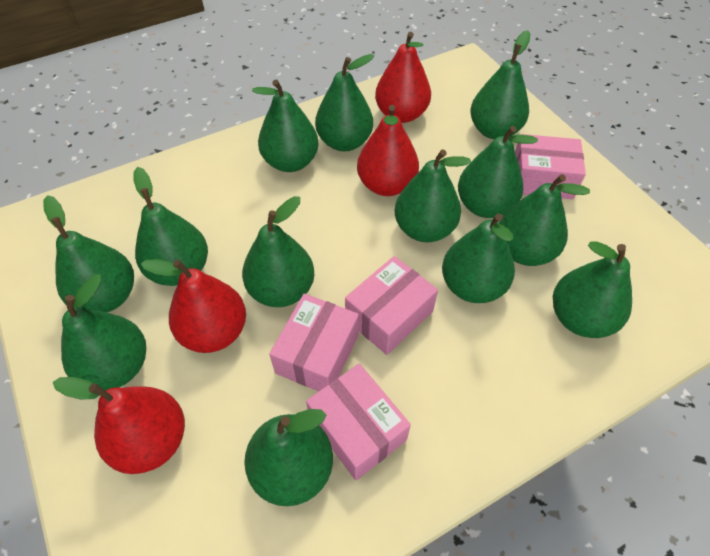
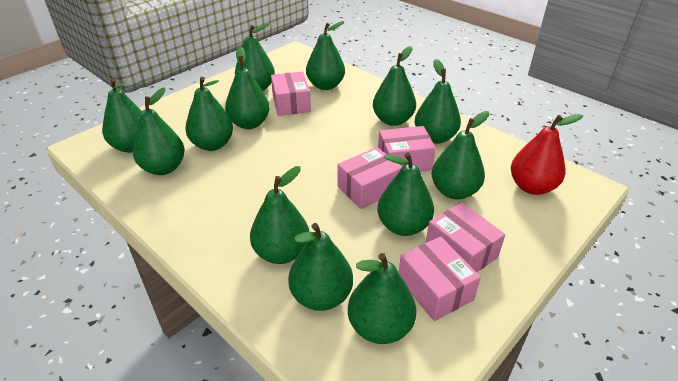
pink box: 4 -> 5
red pear: 4 -> 1

